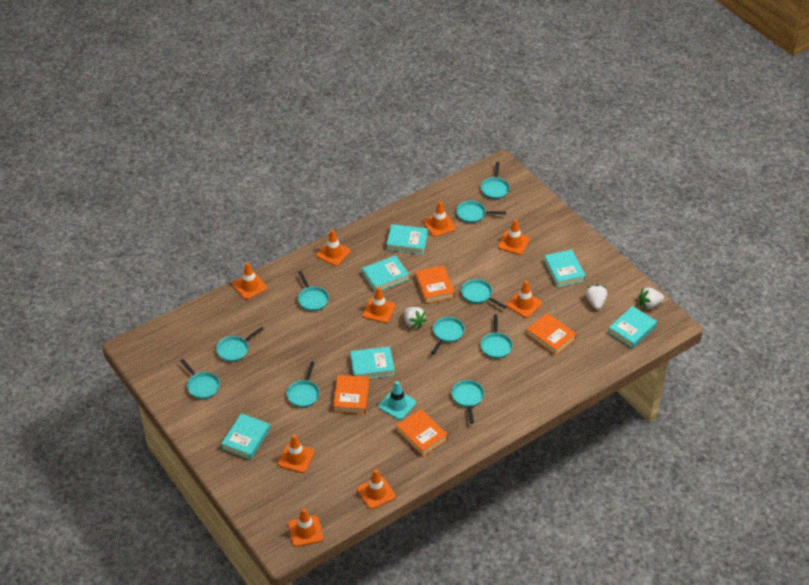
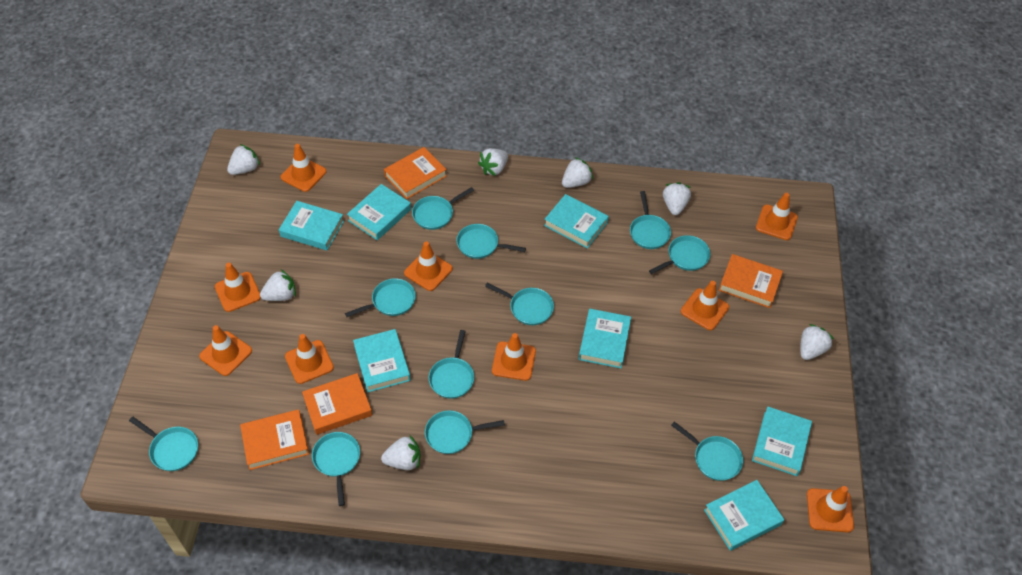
turquoise book: 6 -> 7
turquoise pan: 10 -> 11
turquoise traffic cone: 1 -> 0
white strawberry: 3 -> 7

